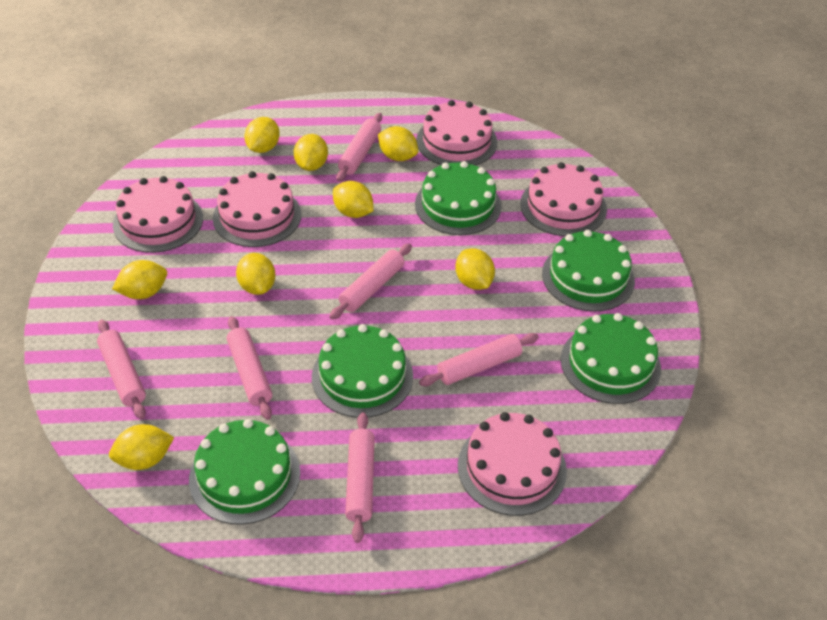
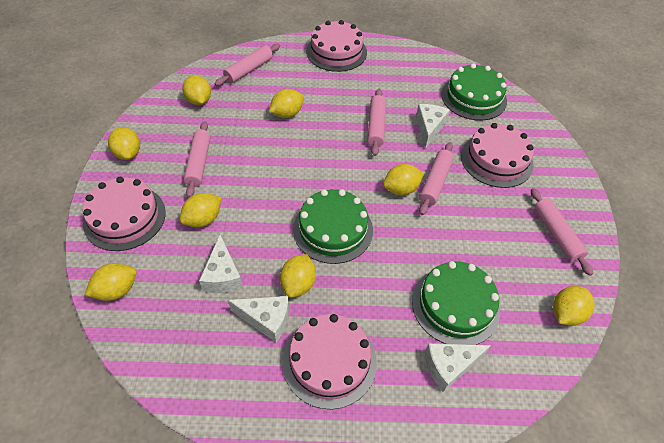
green cake: 5 -> 3
pink cake: 5 -> 4
pink rolling pin: 6 -> 5
white cheese: 0 -> 4

